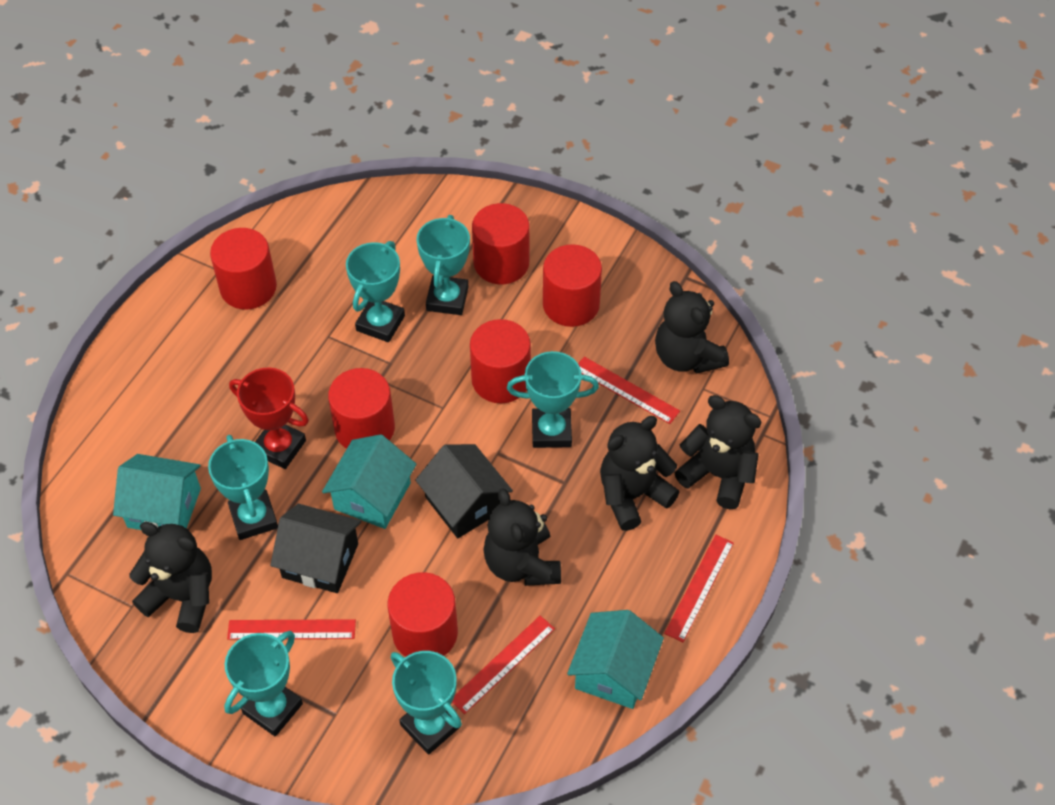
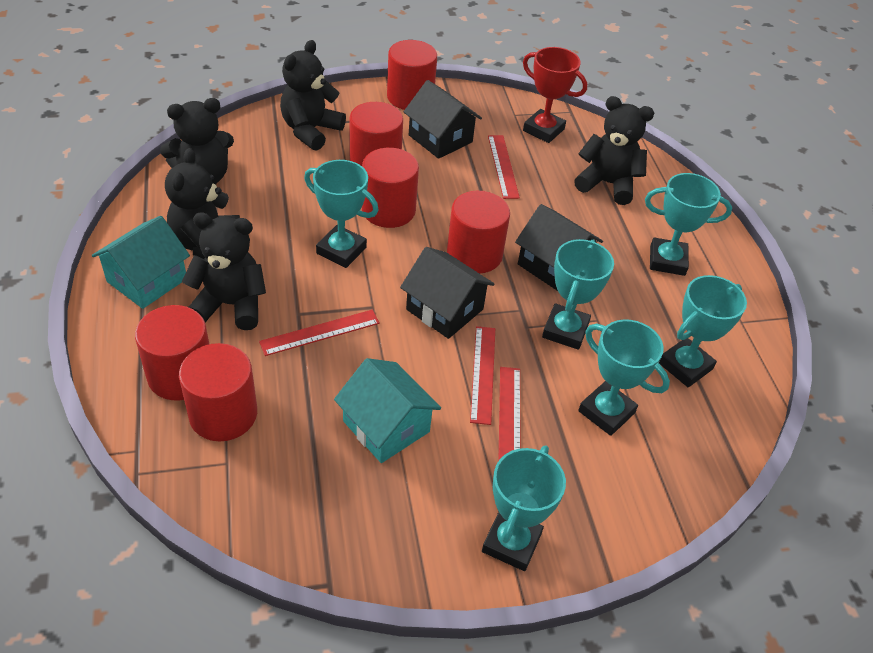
black house: 2 -> 3
turquoise house: 3 -> 2

